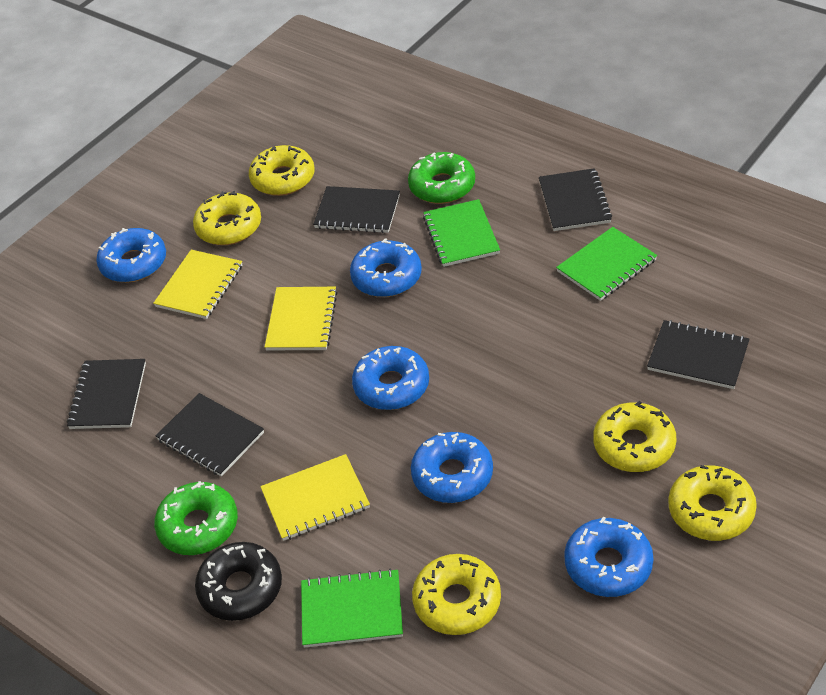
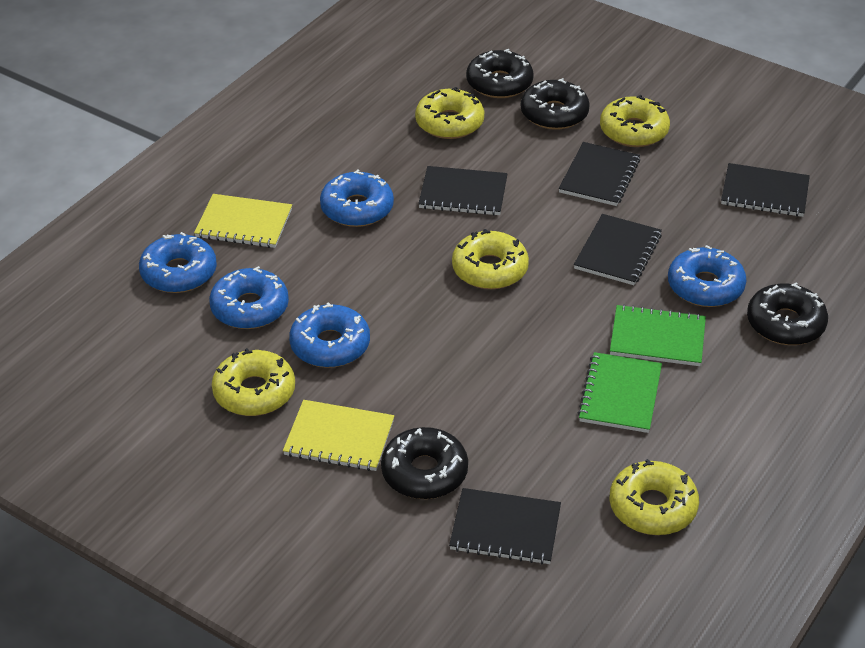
black donut: 1 -> 4
green donut: 2 -> 0
green notebook: 3 -> 2
yellow notebook: 3 -> 2

